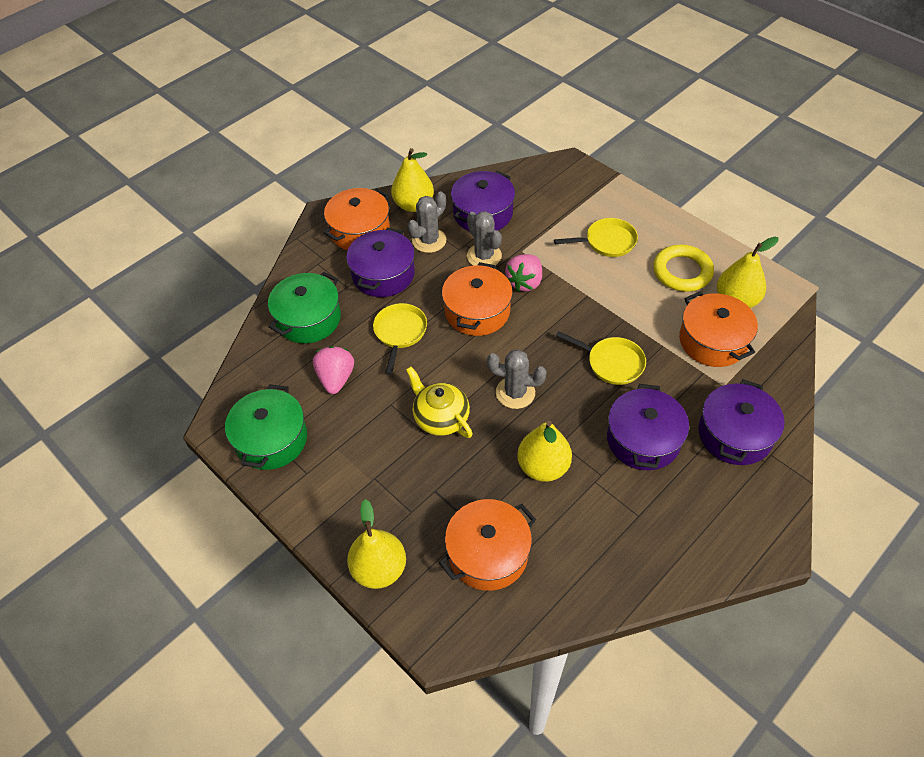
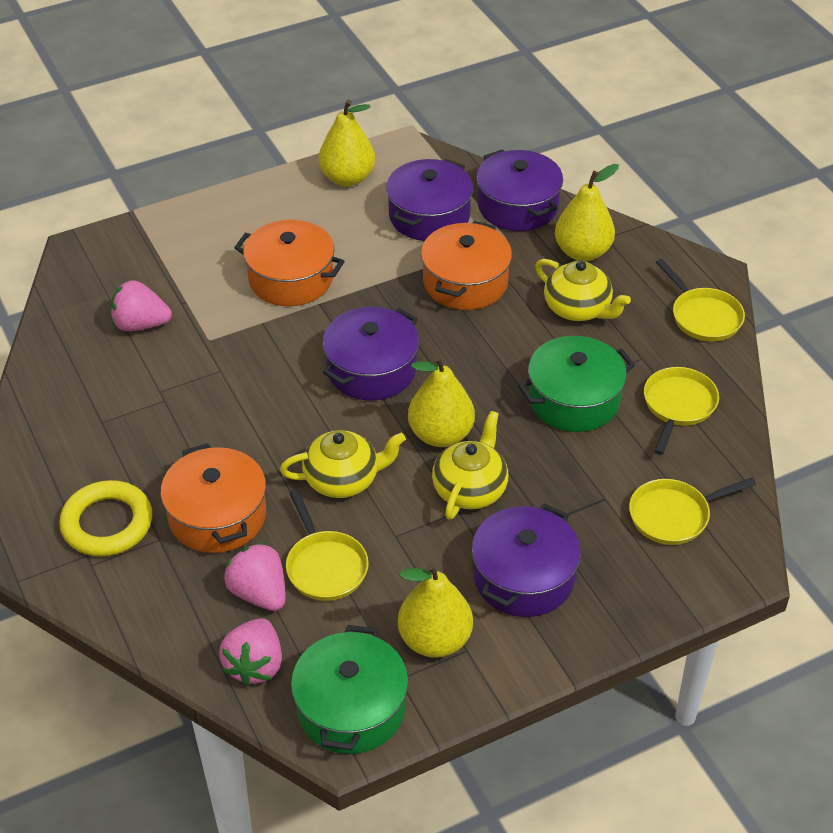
grey cactus: 3 -> 0
orange pot: 4 -> 3
pink strawberry: 2 -> 3
yellow pan: 3 -> 4
yellow teapot: 1 -> 3

